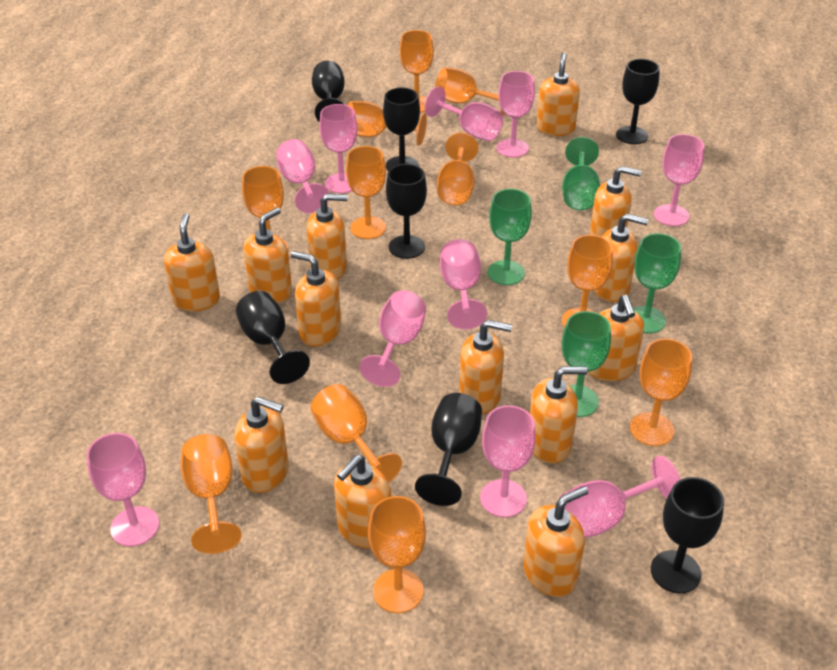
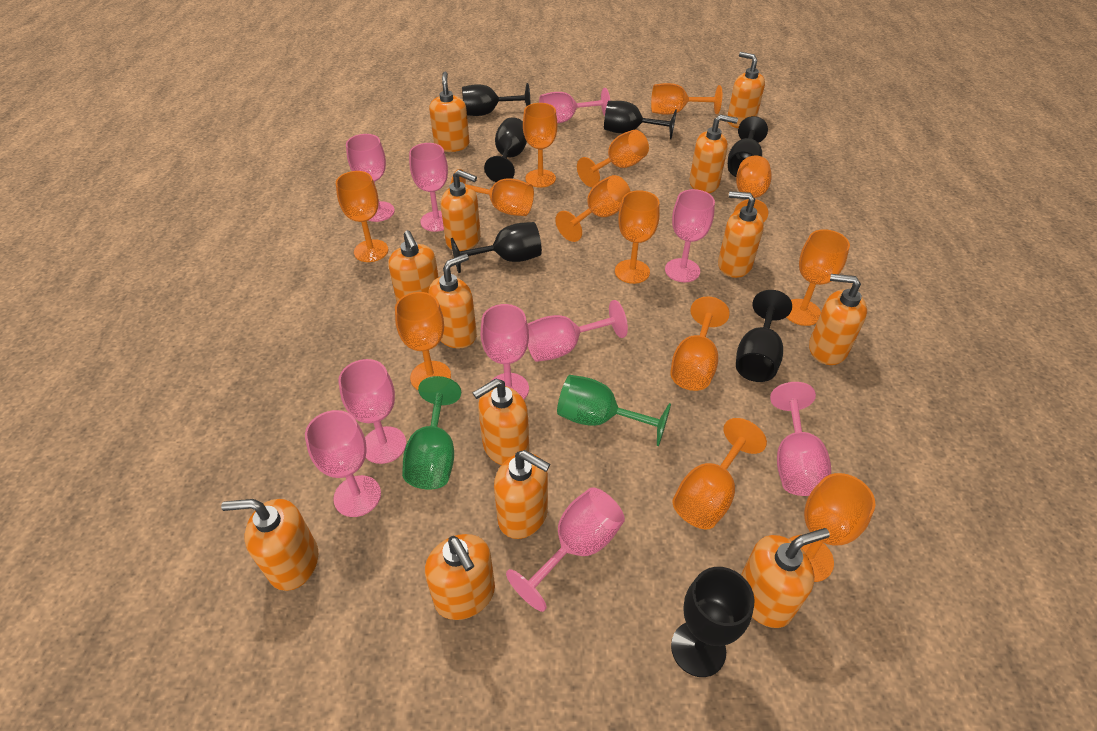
green goblet: 4 -> 2
orange goblet: 11 -> 13

